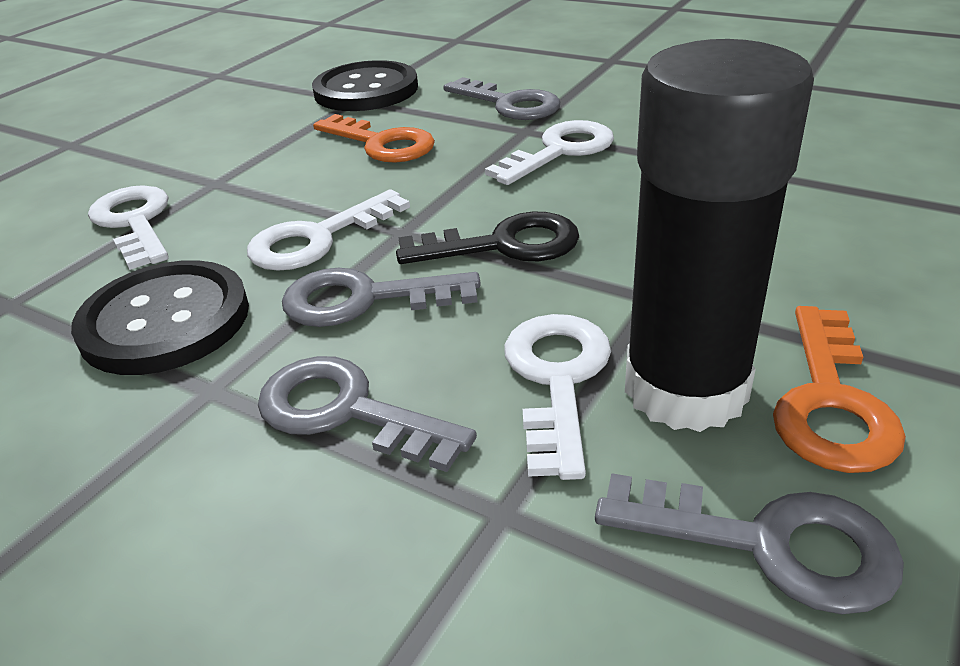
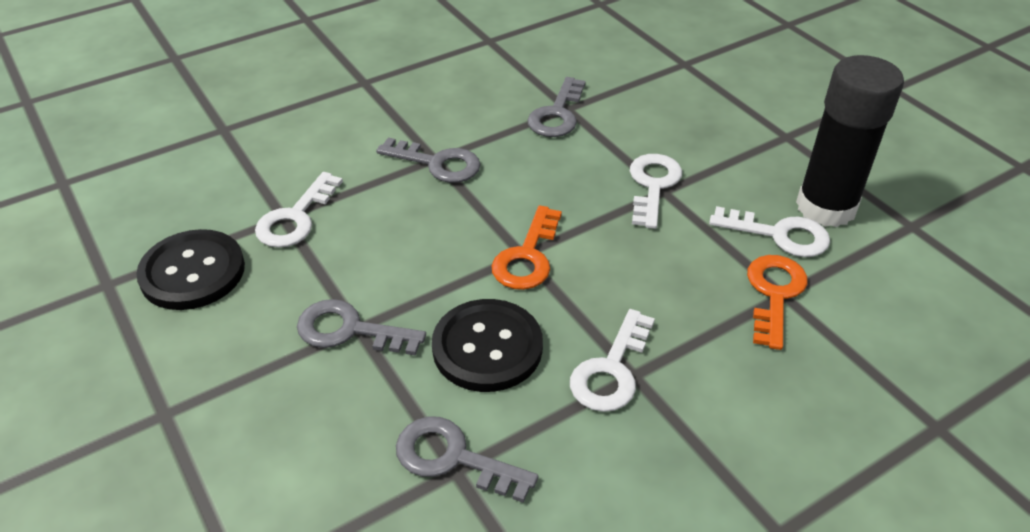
black key: 1 -> 0

